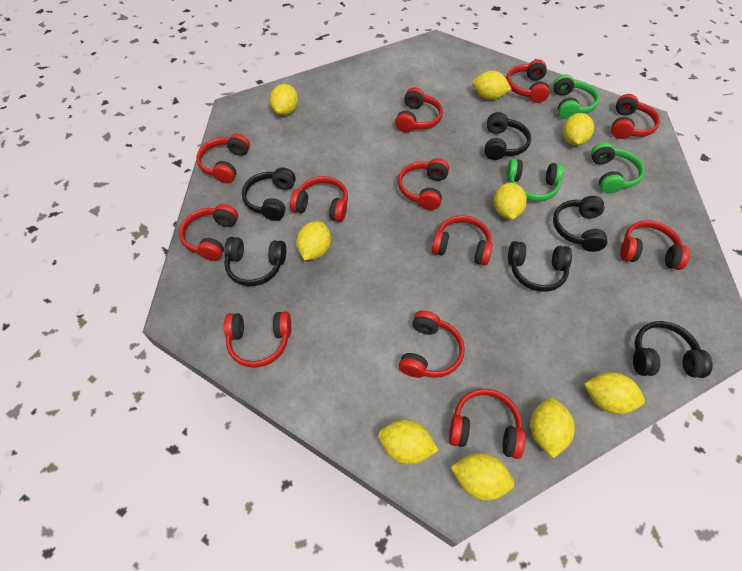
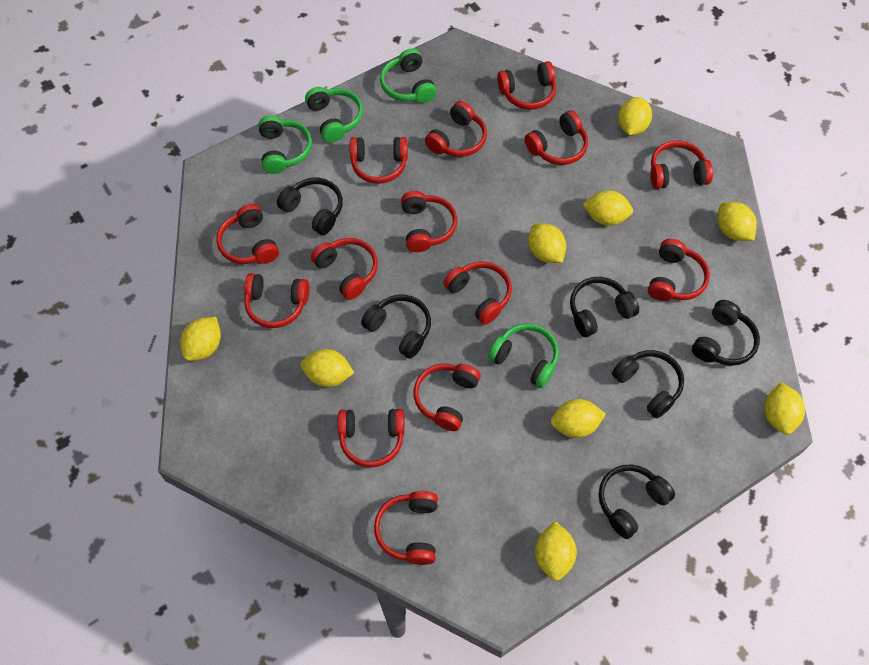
green headphones: 3 -> 4
red headphones: 12 -> 14

